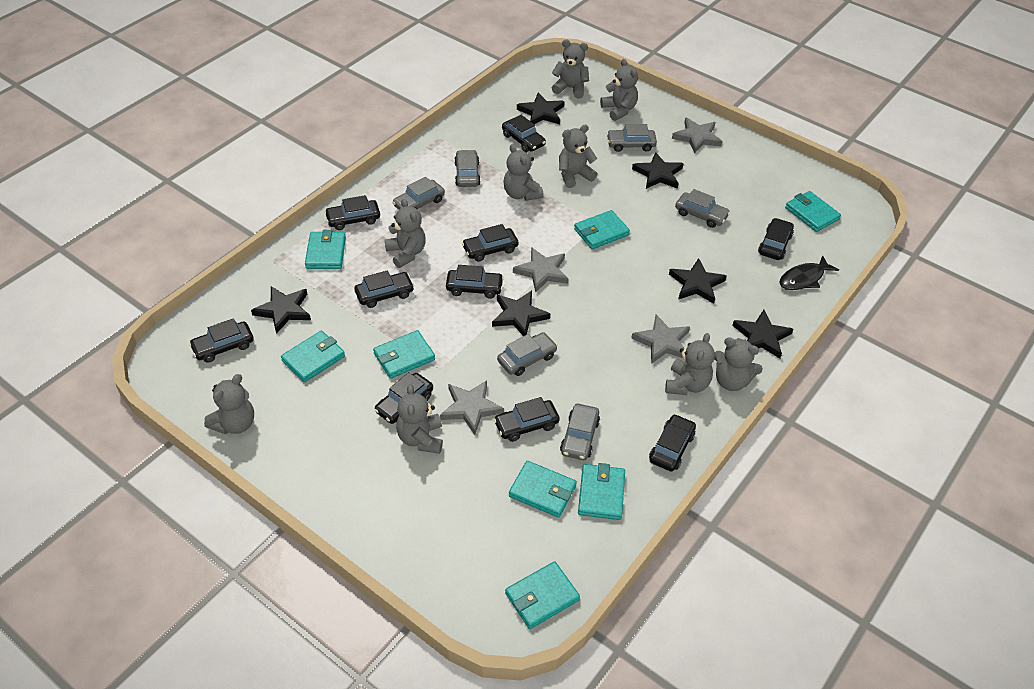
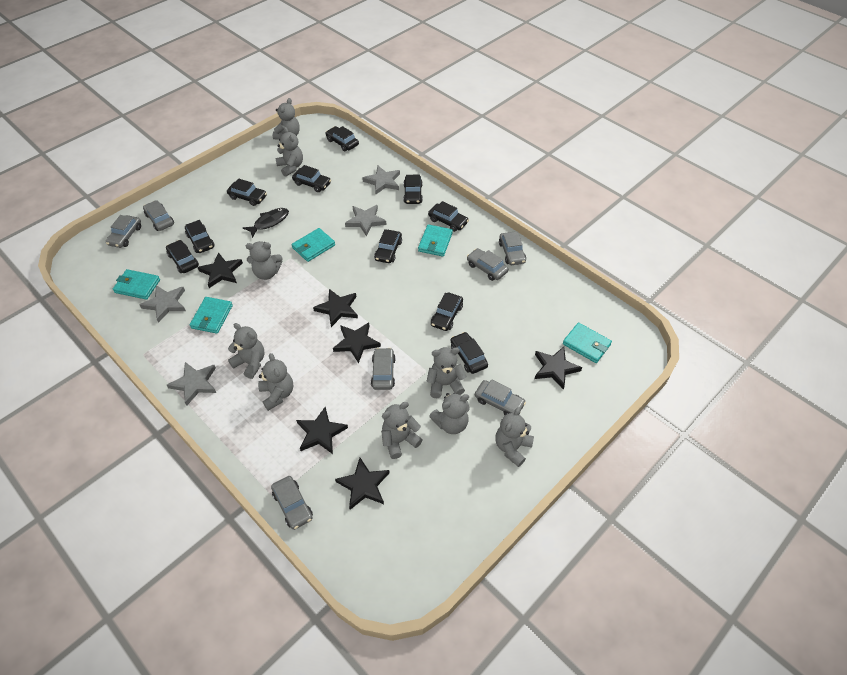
grey car: 6 -> 7
turquoise wallet: 8 -> 5

